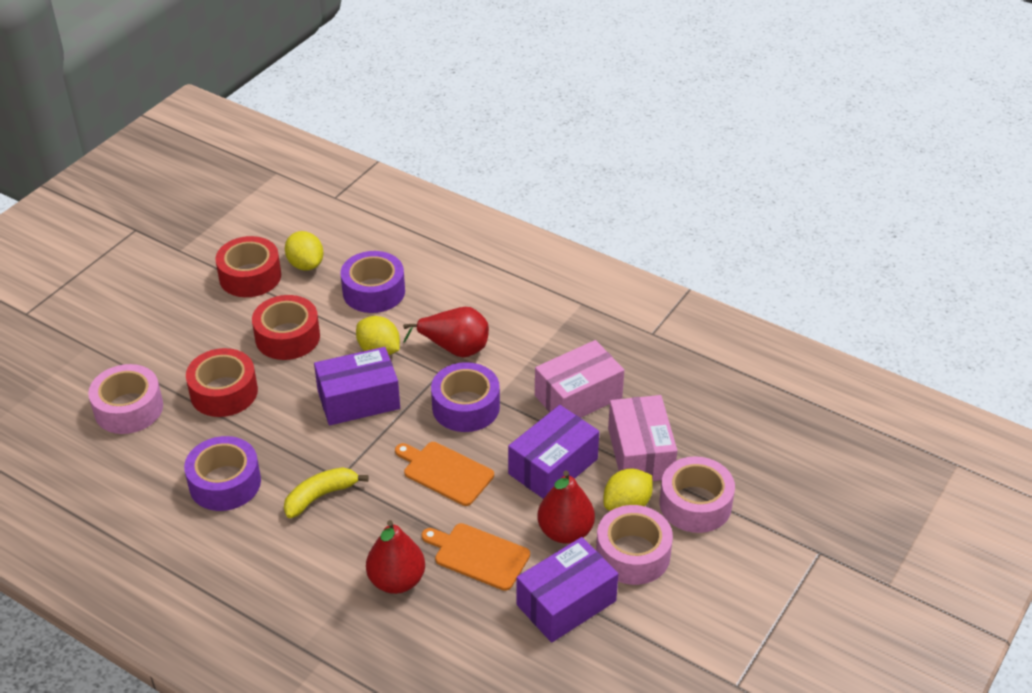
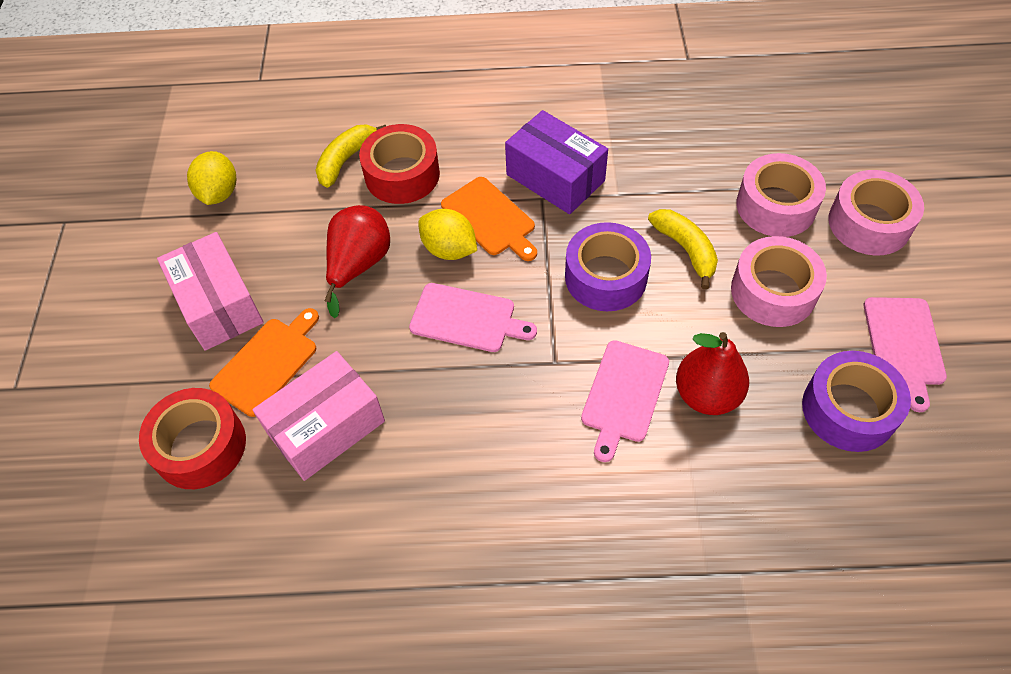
pink cutting board: 0 -> 3
purple box: 3 -> 1
purple tape: 3 -> 2
red pear: 3 -> 2
red tape: 3 -> 2
yellow banana: 1 -> 2
yellow lemon: 3 -> 2

